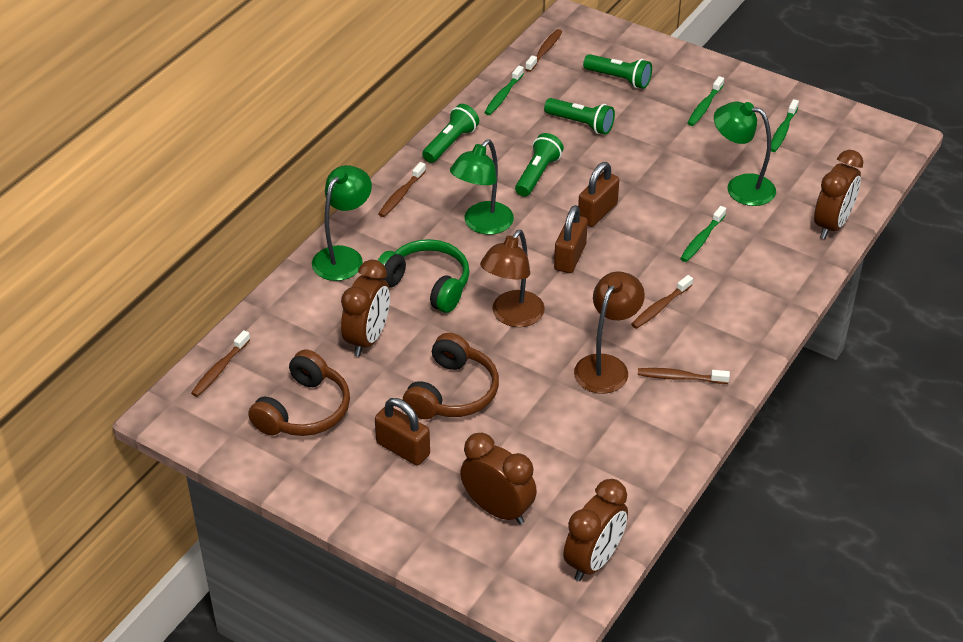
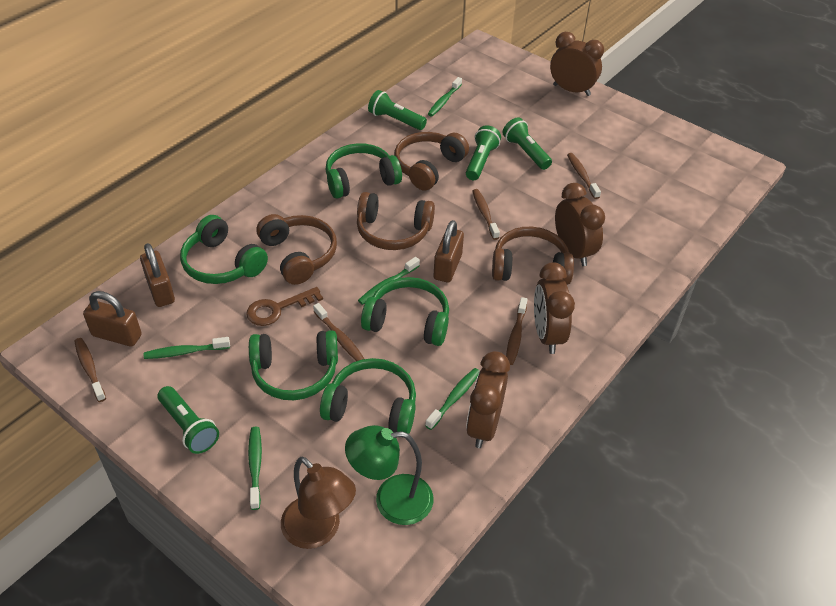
brown headphones: 2 -> 4
brown key: 0 -> 1
brown lamp: 2 -> 1
green headphones: 1 -> 5
green lamp: 3 -> 1
green toothbrush: 4 -> 5

